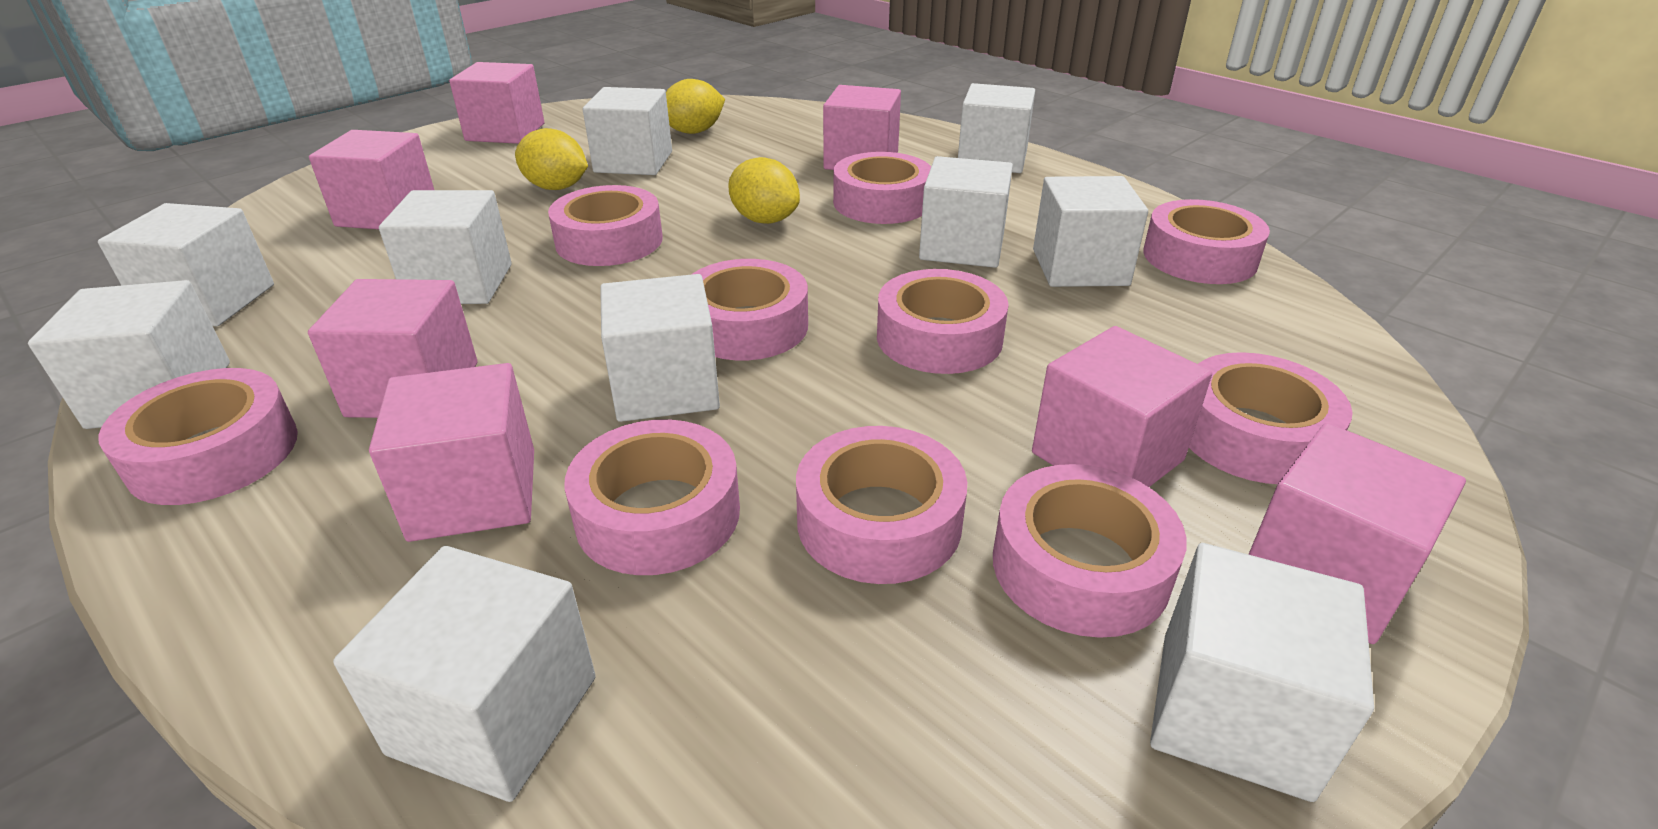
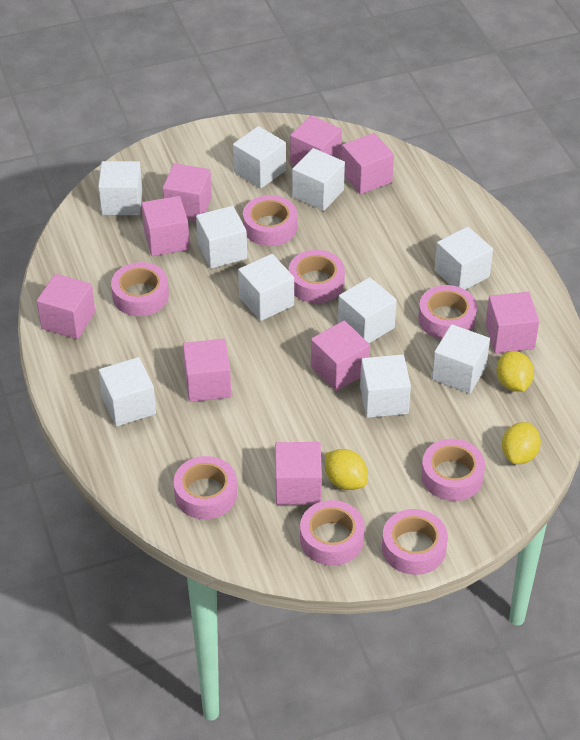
pink cube: 7 -> 9
pink tape: 10 -> 8

